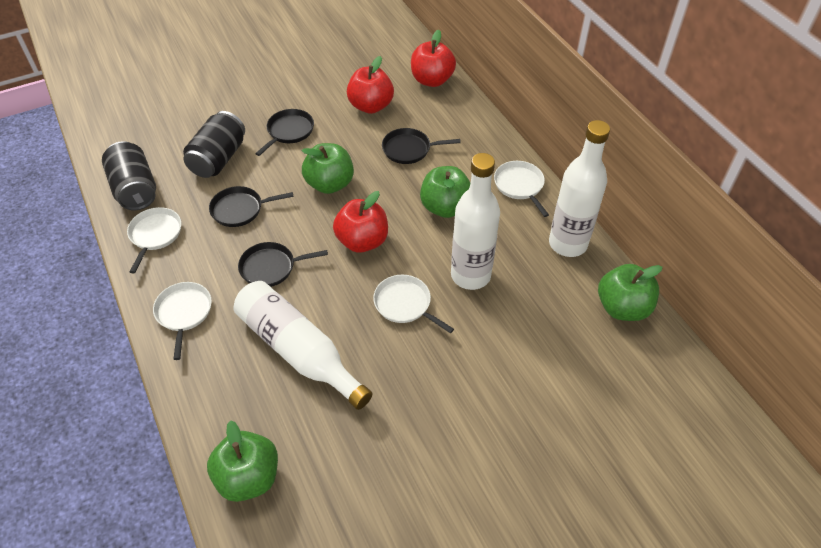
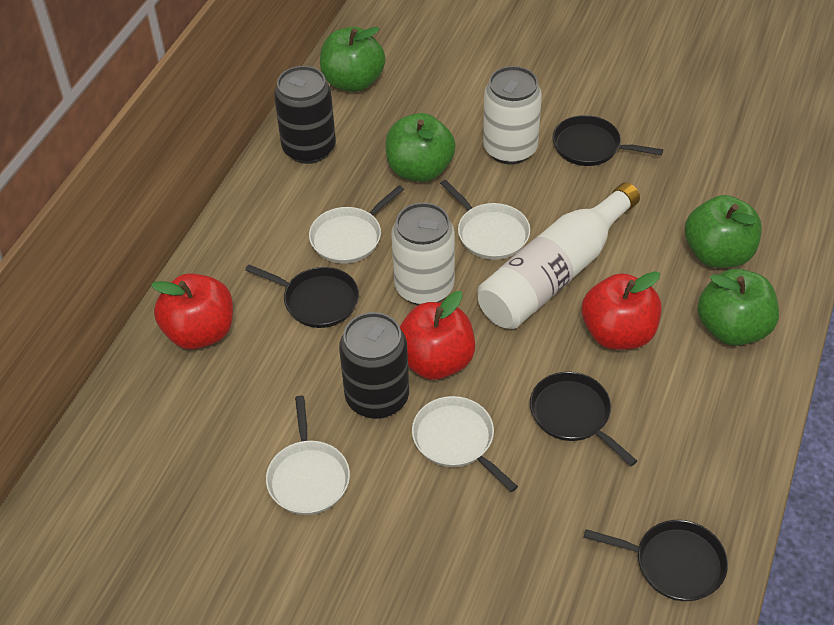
white bottle: 3 -> 1
white can: 0 -> 2

